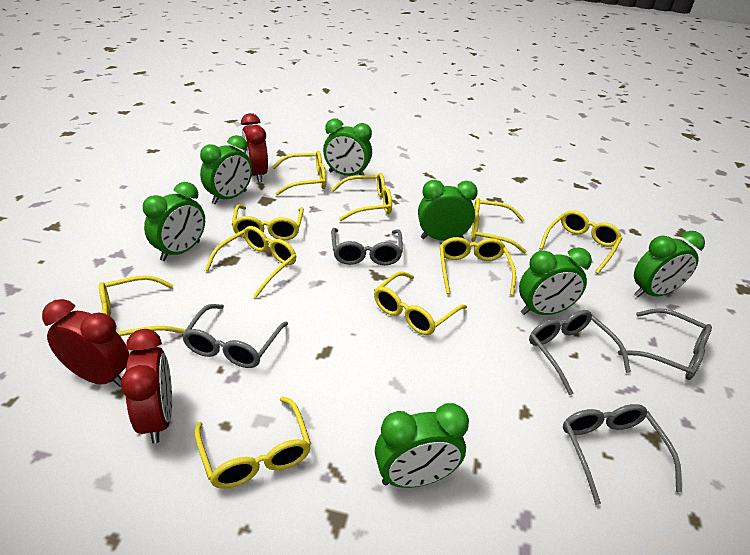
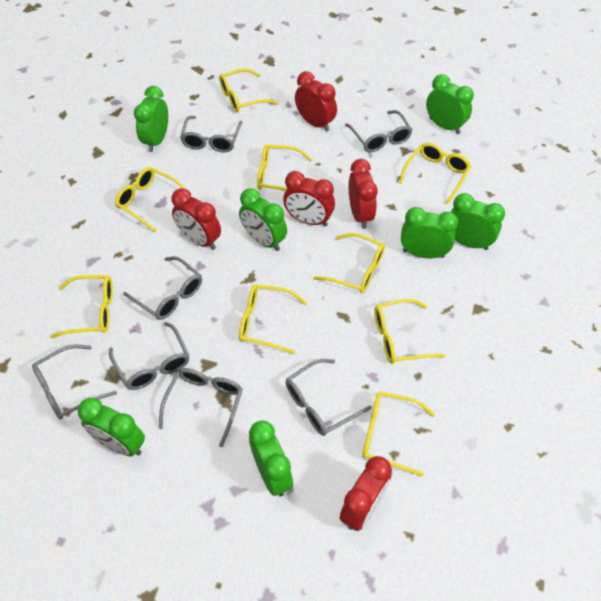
grey glasses: 5 -> 7
red clock: 3 -> 5
yellow glasses: 10 -> 9

